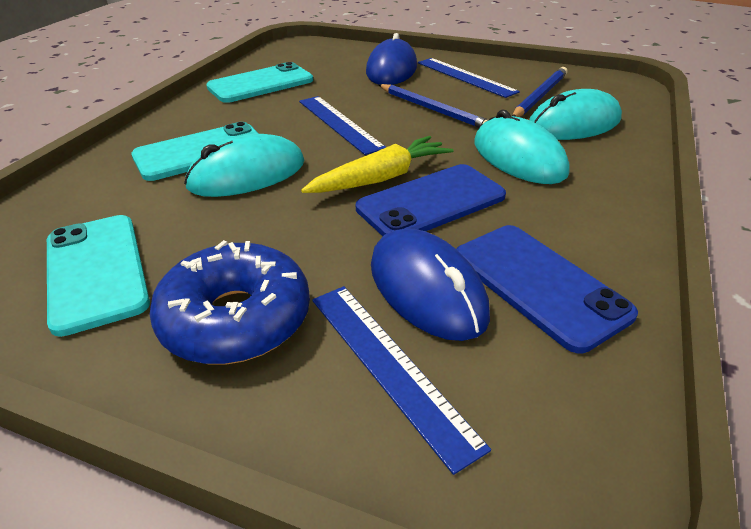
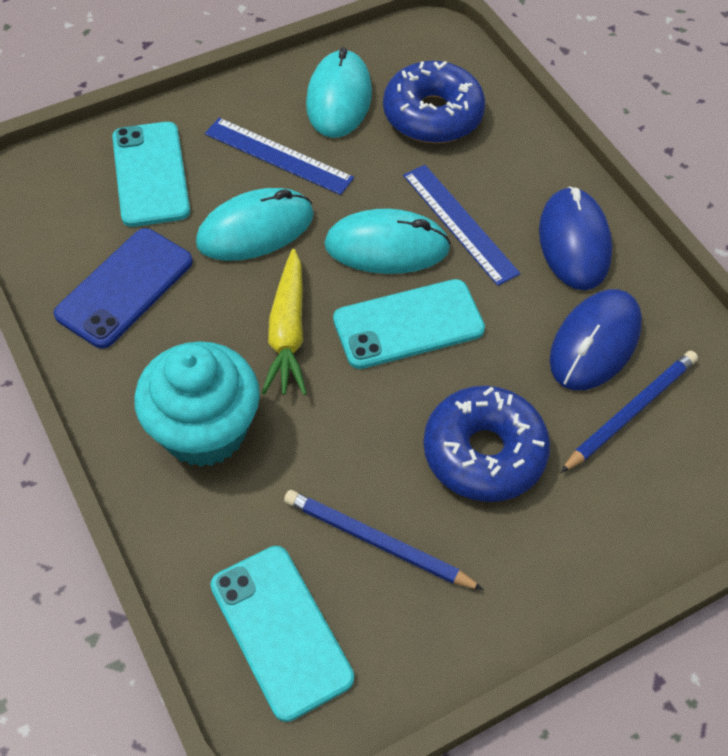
blue donut: 1 -> 2
blue phone: 2 -> 1
blue ruler: 3 -> 2
turquoise cupcake: 0 -> 1

